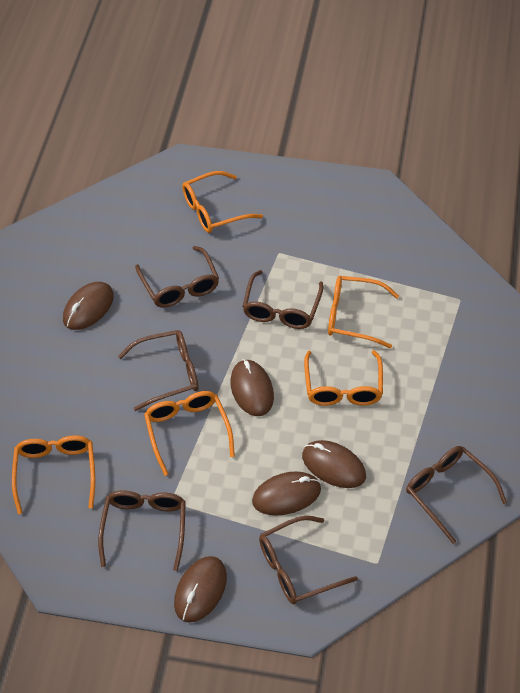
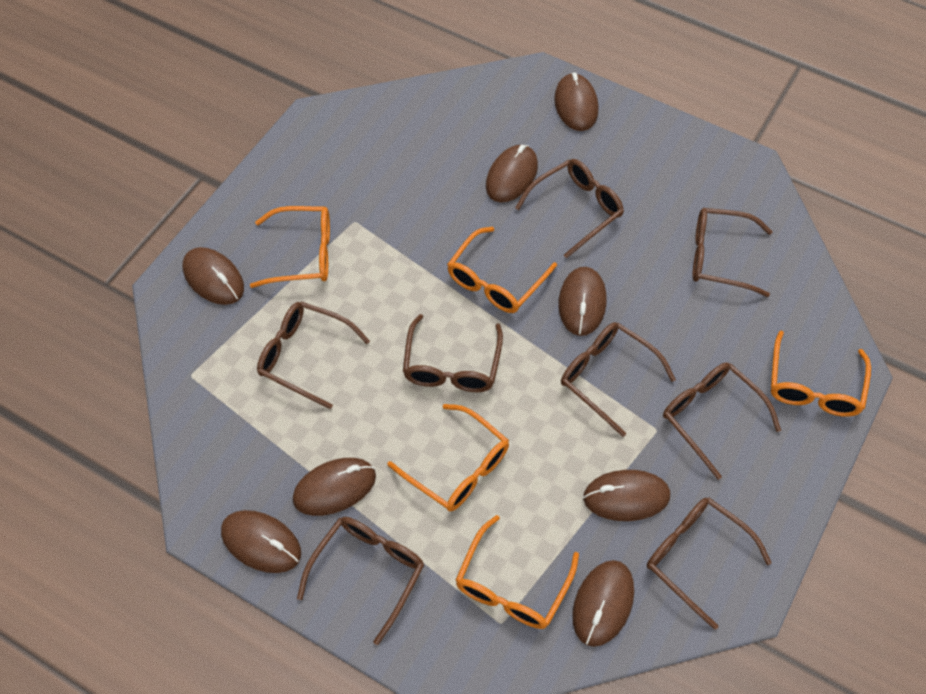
brown glasses: 6 -> 8
brown mouse: 5 -> 8

